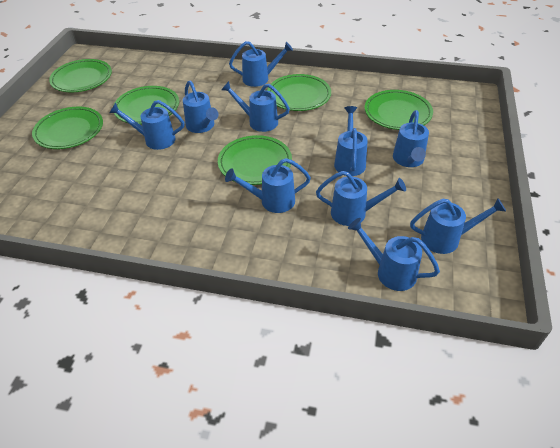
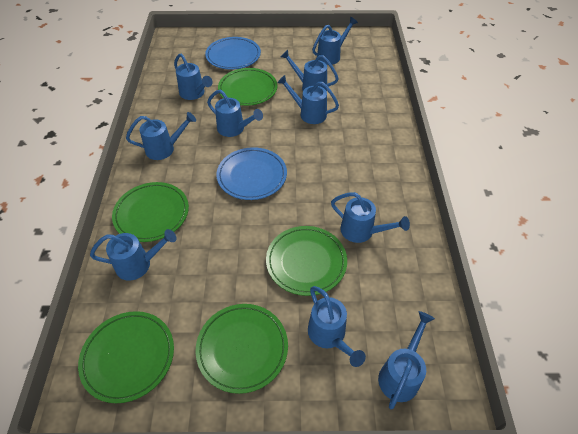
blue plate: 0 -> 2
green plate: 6 -> 5

